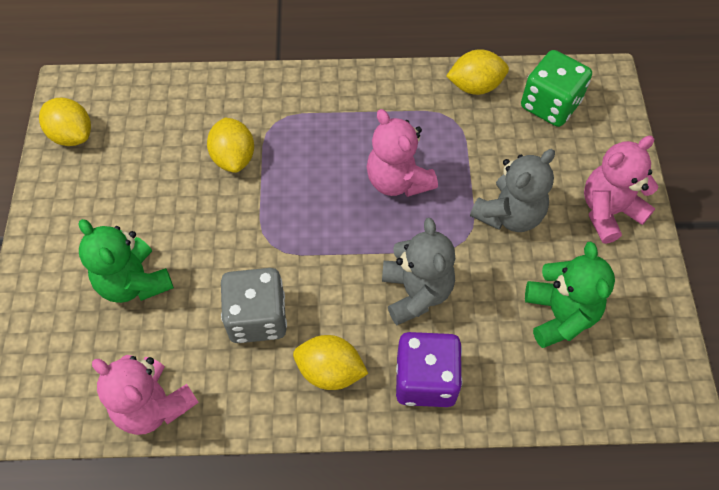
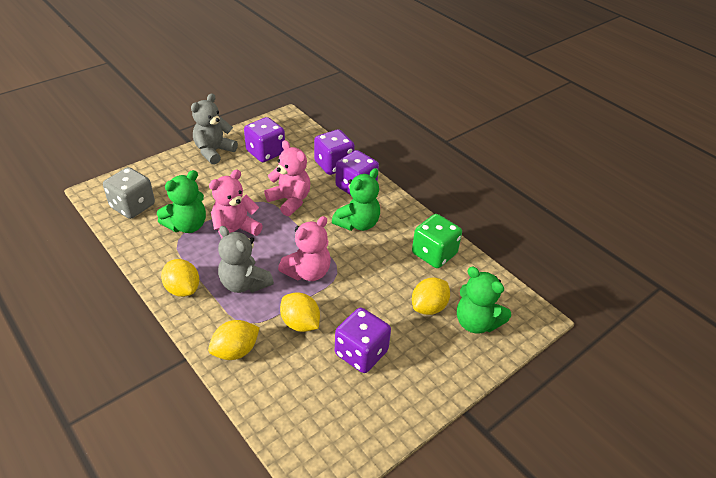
green teddy bear: 2 -> 3
purple dice: 1 -> 4

